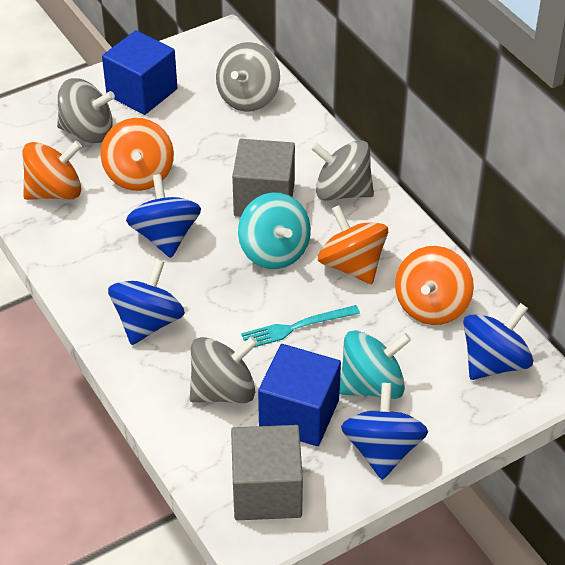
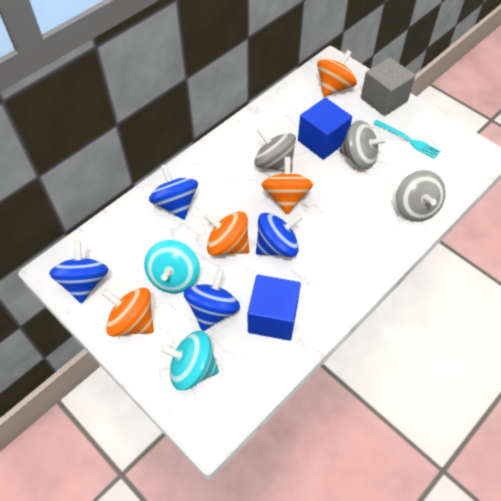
grey cube: 2 -> 1
grey spinning top: 4 -> 3

